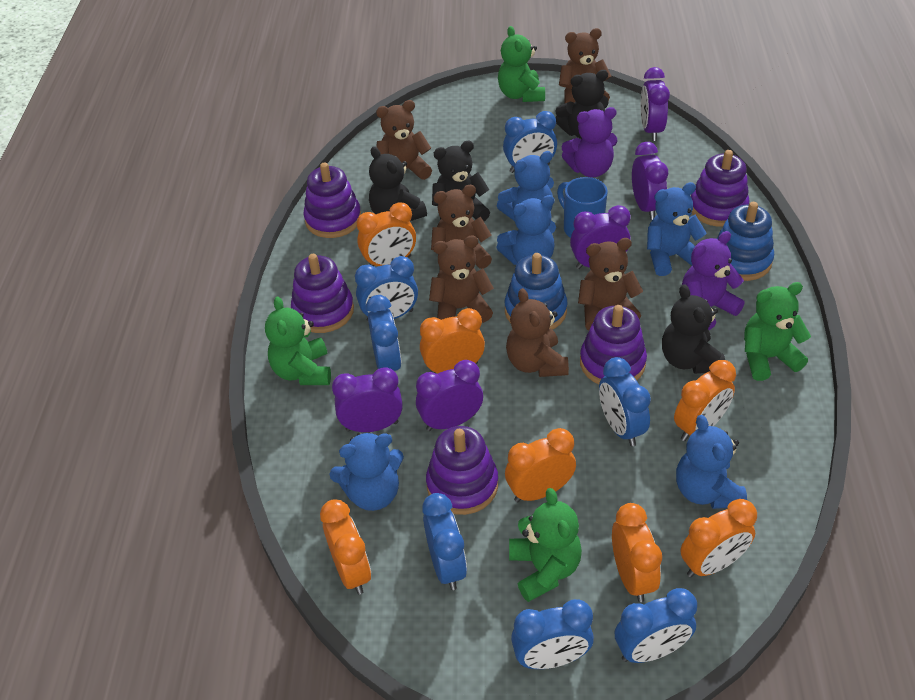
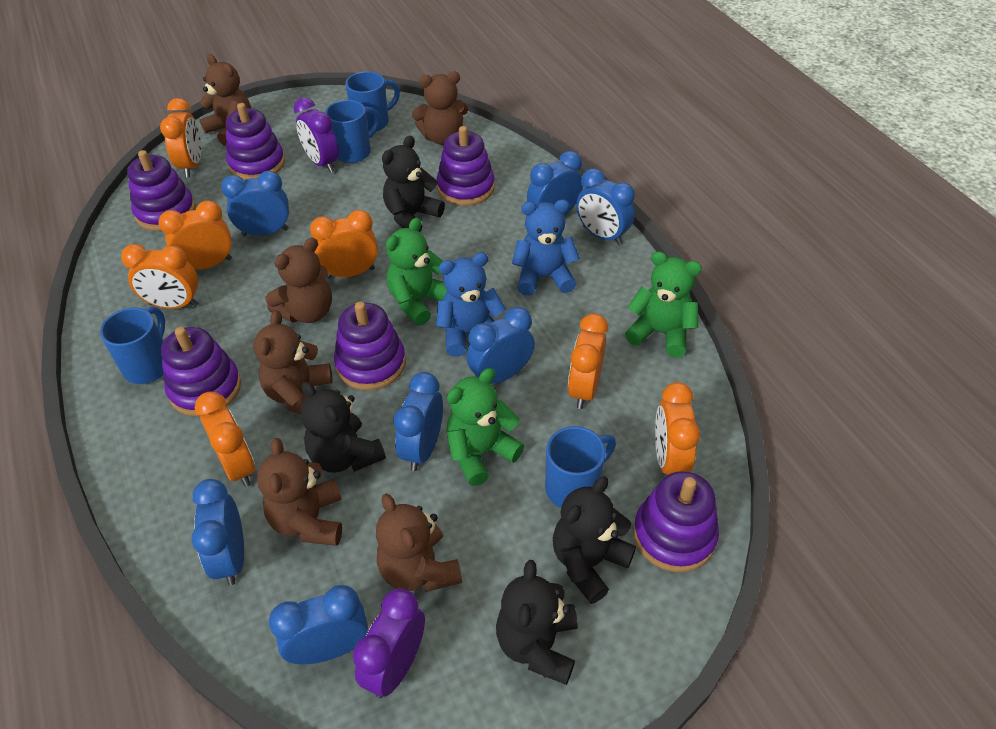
blue mug: 1 -> 4
blue stacking toy: 2 -> 0
blue teddy bear: 5 -> 2
green teddy bear: 4 -> 3
purple clock: 5 -> 2
purple stacking toy: 5 -> 6
purple teddy bear: 2 -> 0

